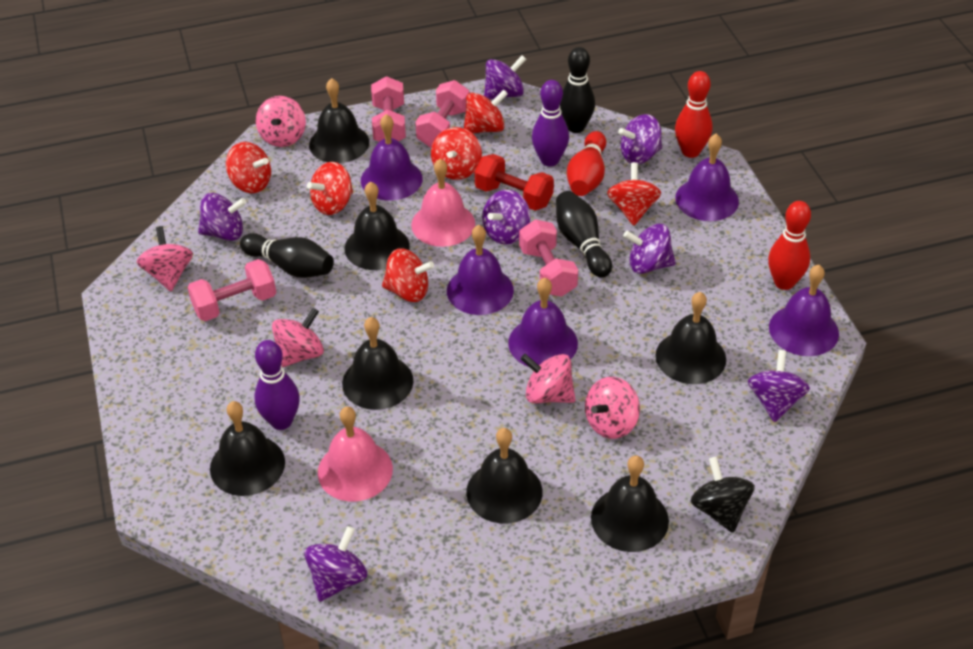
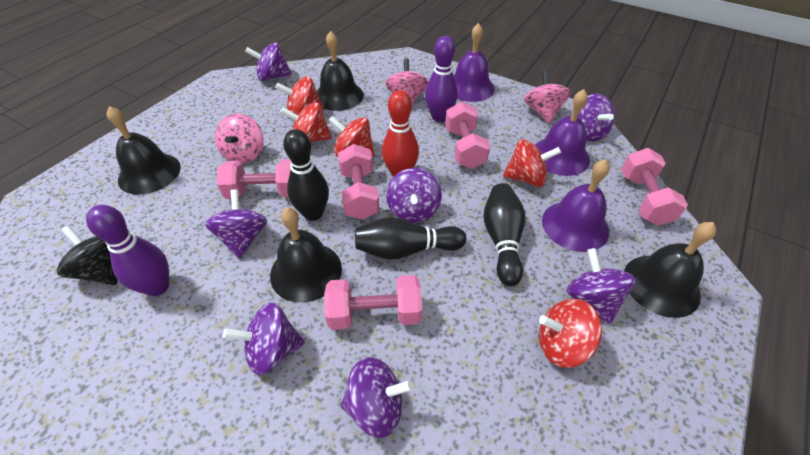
black bell: 7 -> 4
pink bell: 2 -> 0
pink dumbbell: 4 -> 5
pink spinning top: 5 -> 3
purple bell: 5 -> 3
red bowling pin: 3 -> 1
red dumbbell: 1 -> 0
red spinning top: 6 -> 5

